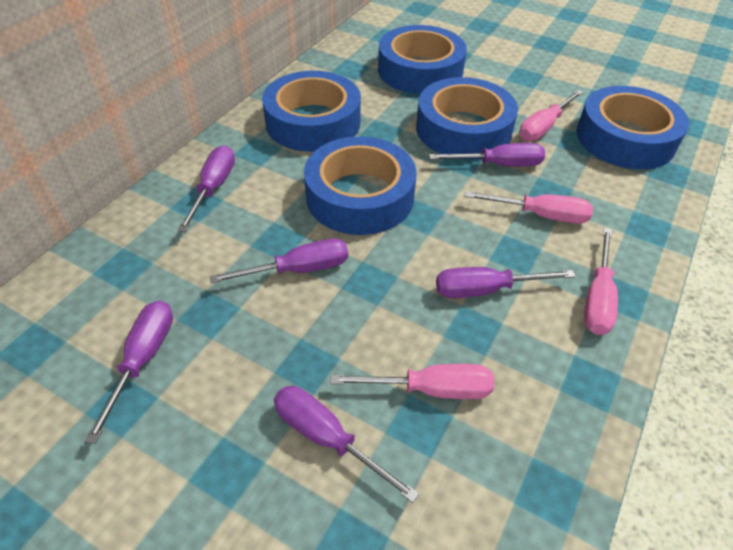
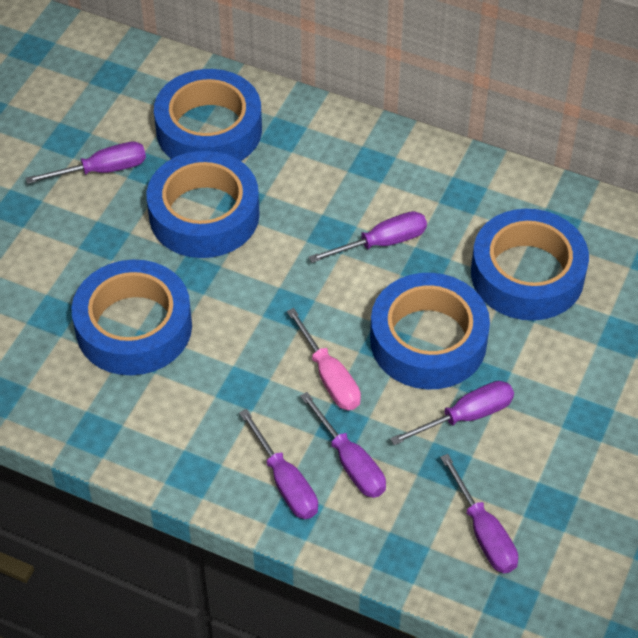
pink screwdriver: 4 -> 1

